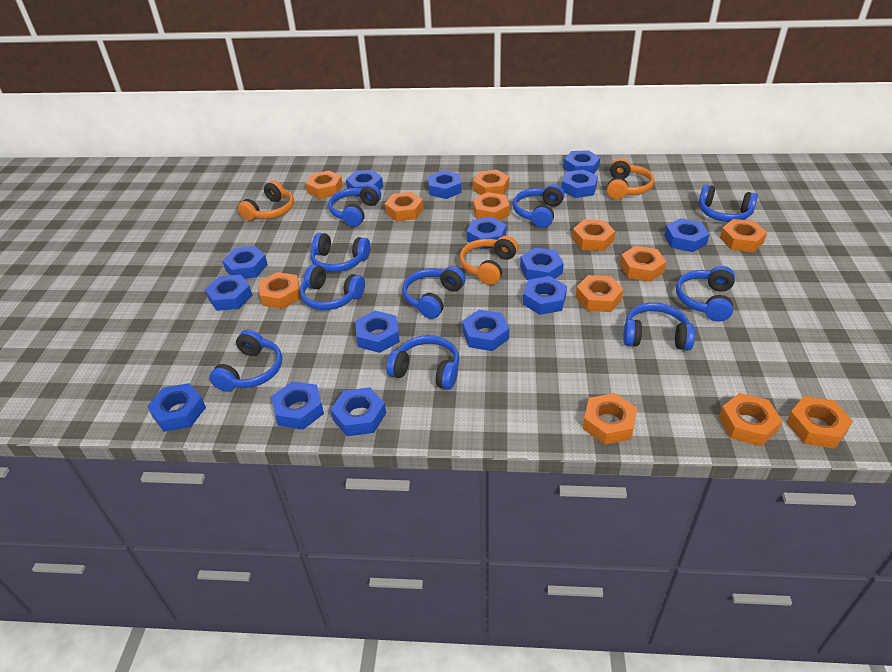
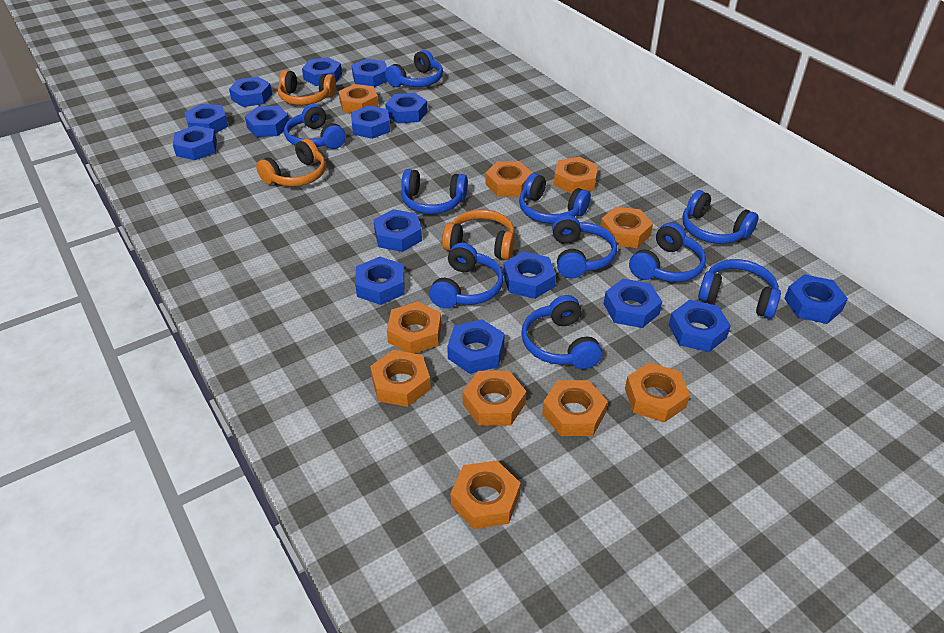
orange nut: 12 -> 10

